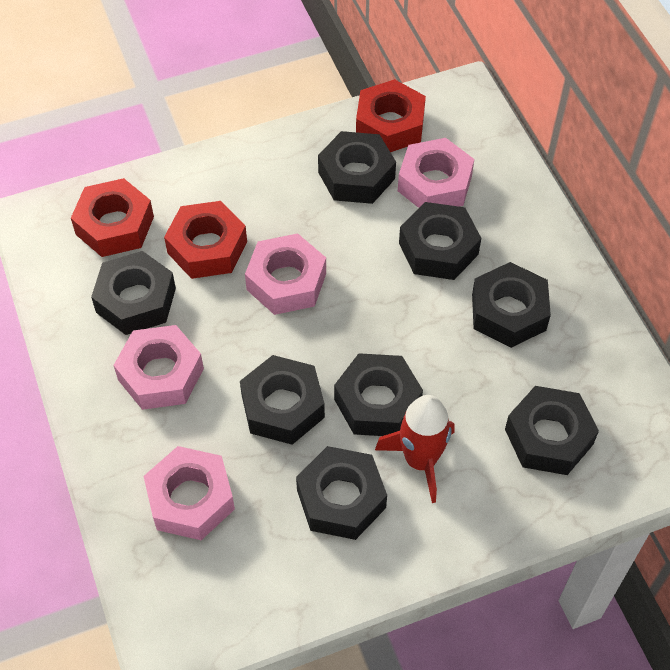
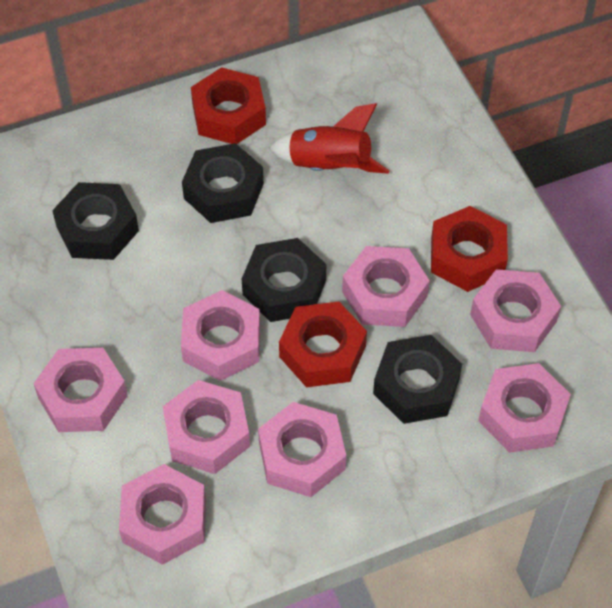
black nut: 8 -> 4
pink nut: 4 -> 8

